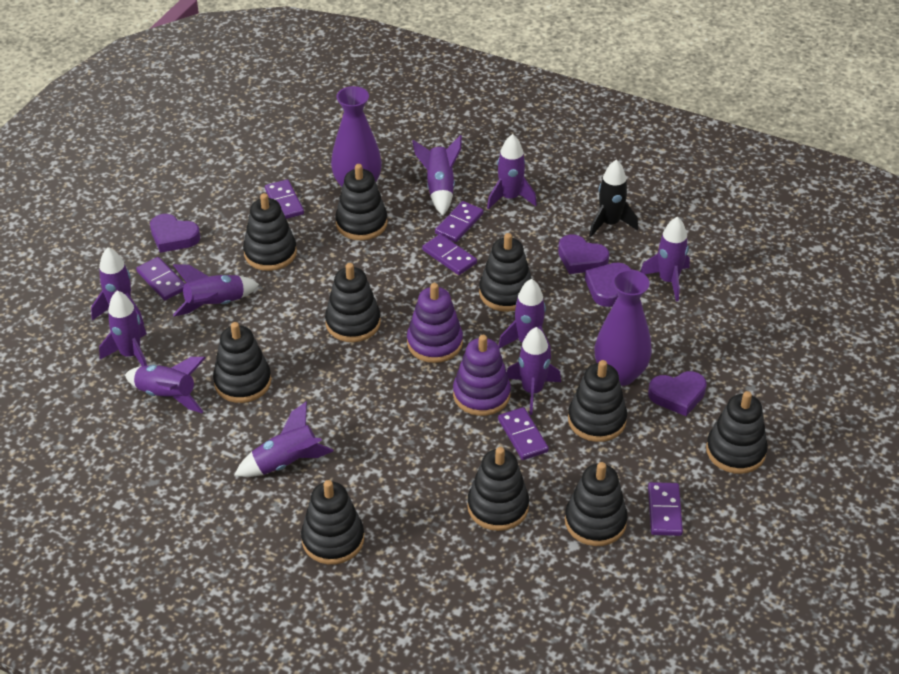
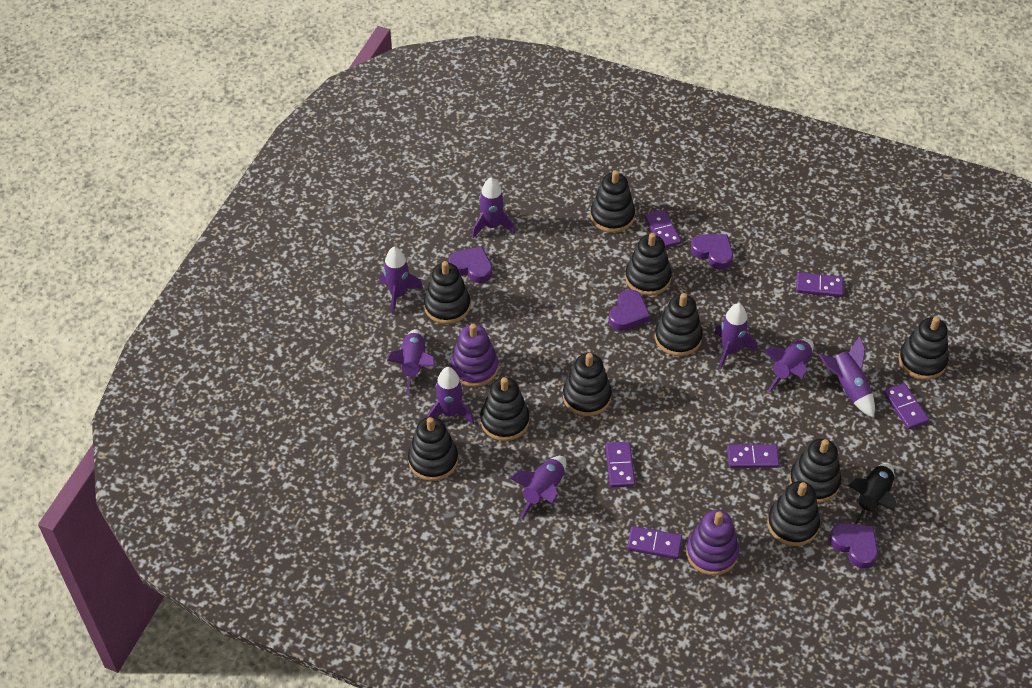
purple rocket: 10 -> 8
purple vase: 2 -> 0

